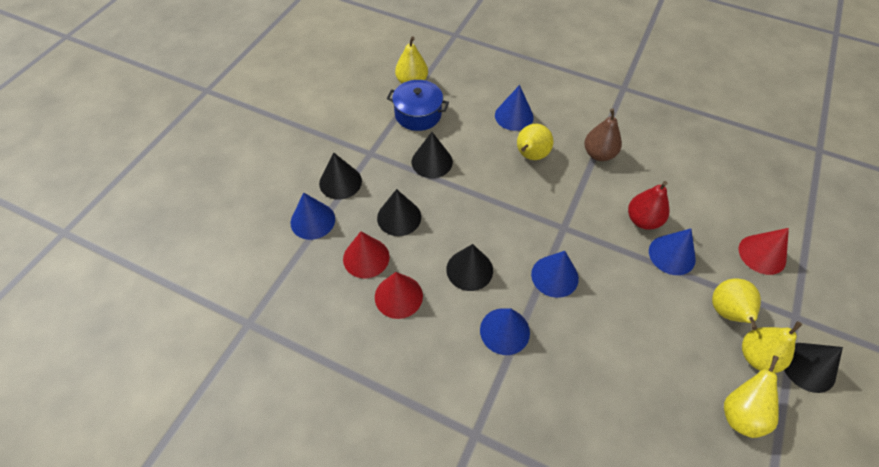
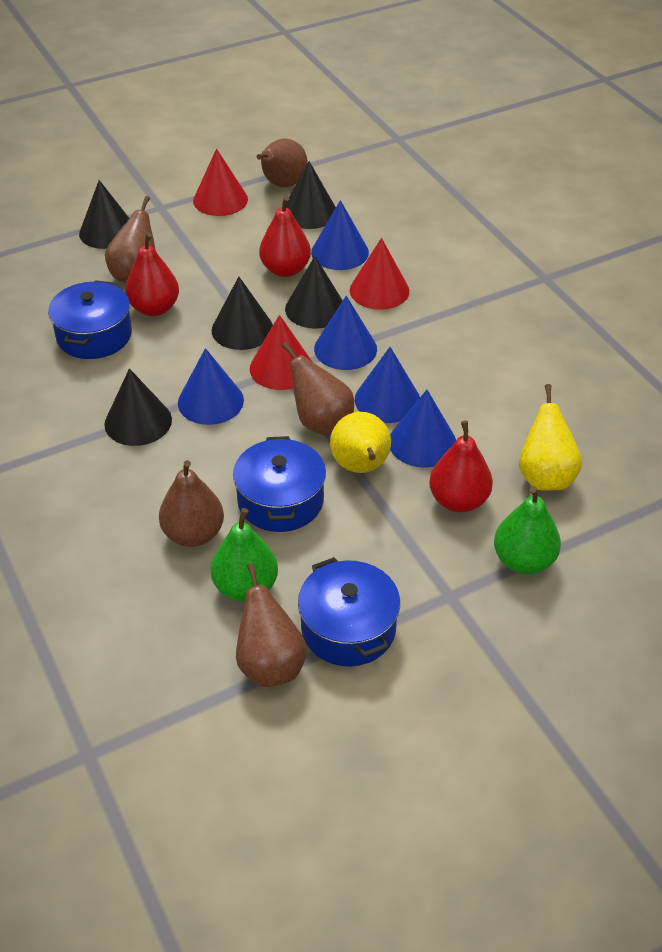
blue pot: 1 -> 3
brown pear: 1 -> 5
green pear: 0 -> 2
red pear: 1 -> 3
yellow pear: 5 -> 2

